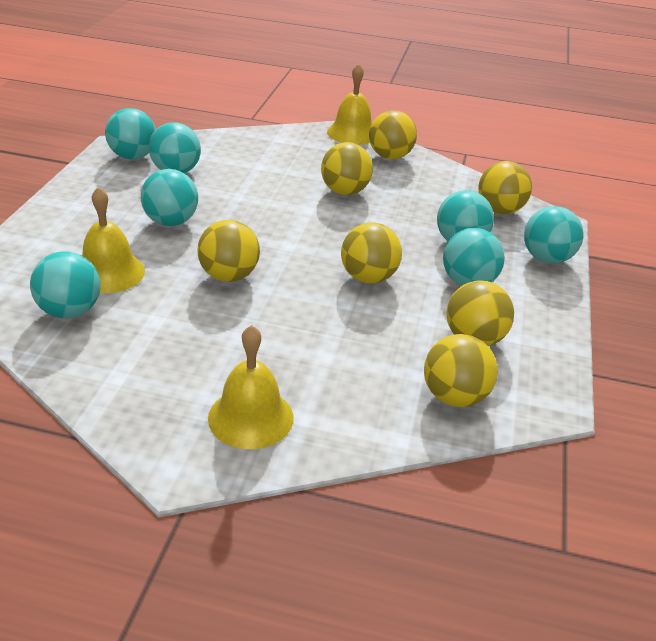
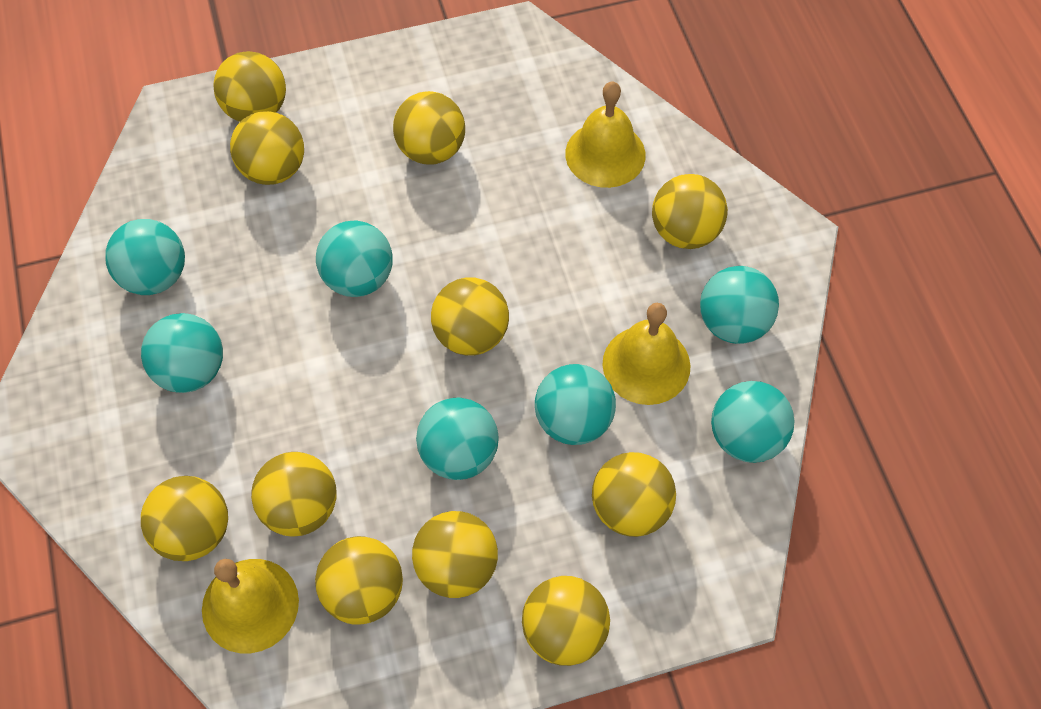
yellow ball: 7 -> 11

